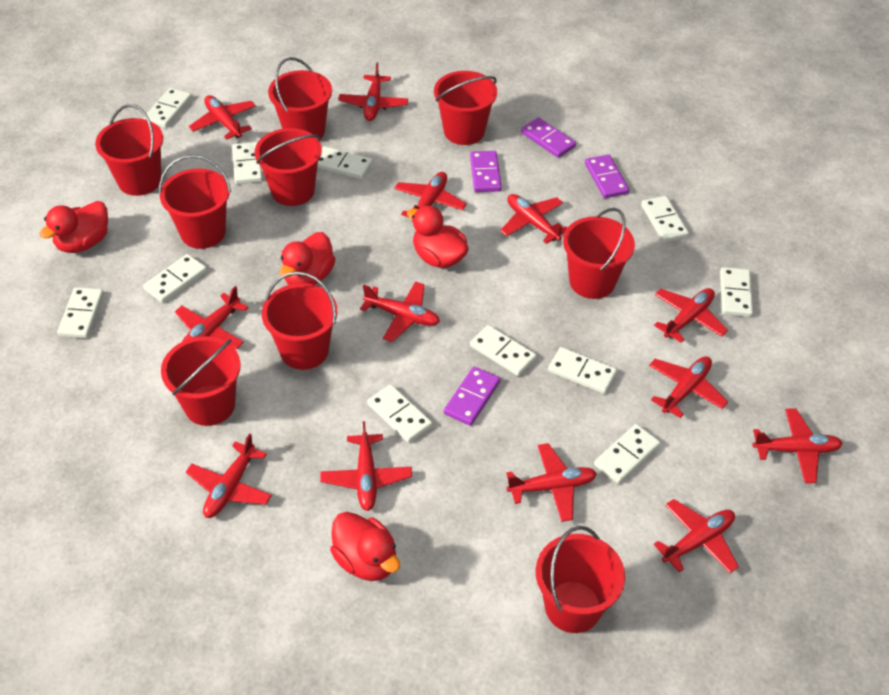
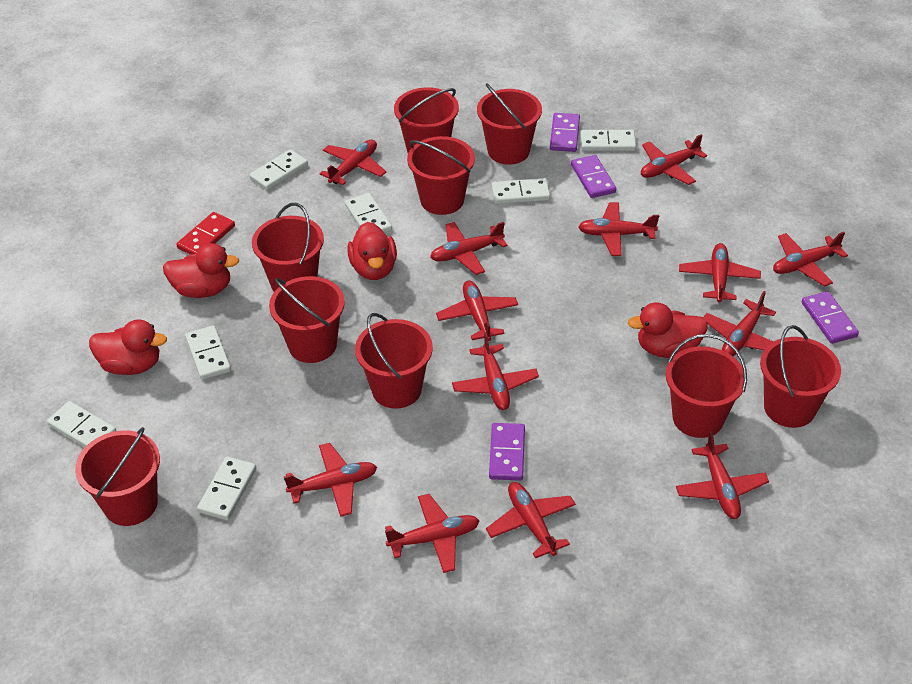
red domino: 0 -> 1
white domino: 11 -> 7

